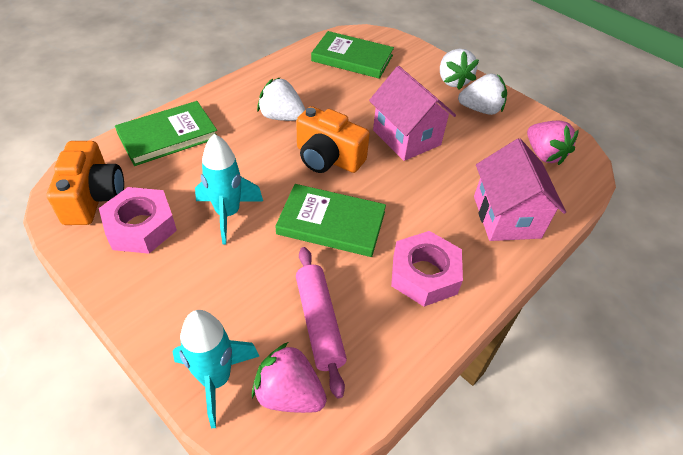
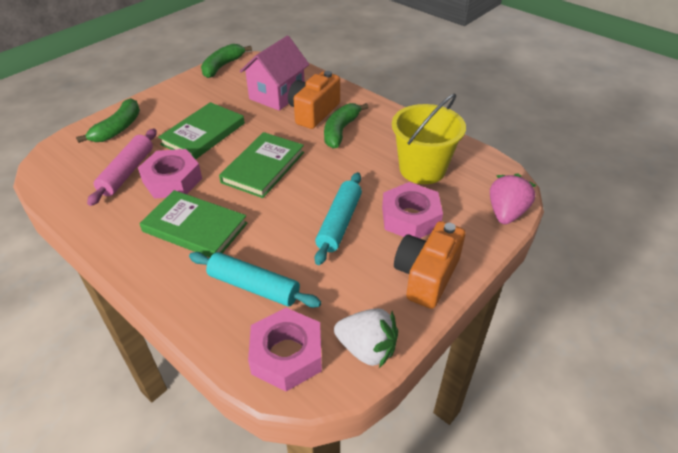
green banana: 0 -> 3
pink house: 2 -> 1
pink nut: 2 -> 3
pink strawberry: 2 -> 1
turquoise rocket: 2 -> 0
turquoise rolling pin: 0 -> 2
white strawberry: 3 -> 1
yellow bucket: 0 -> 1

